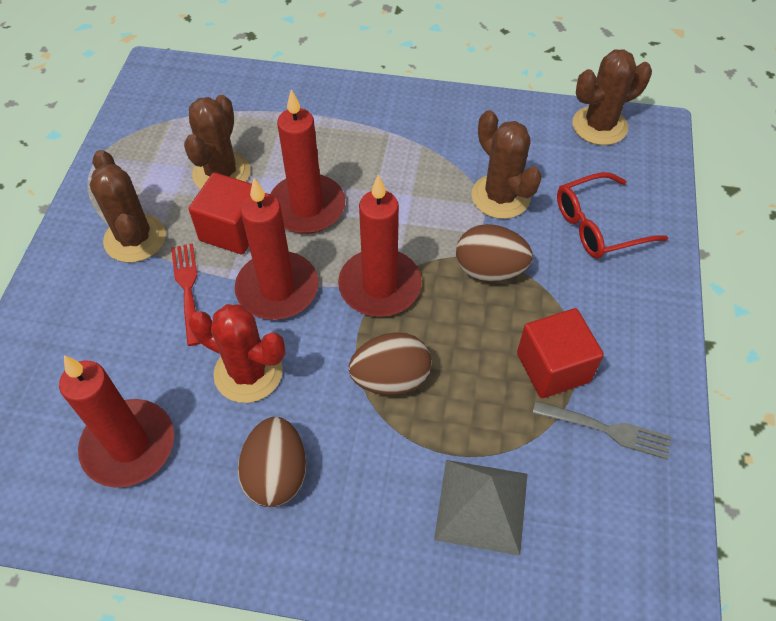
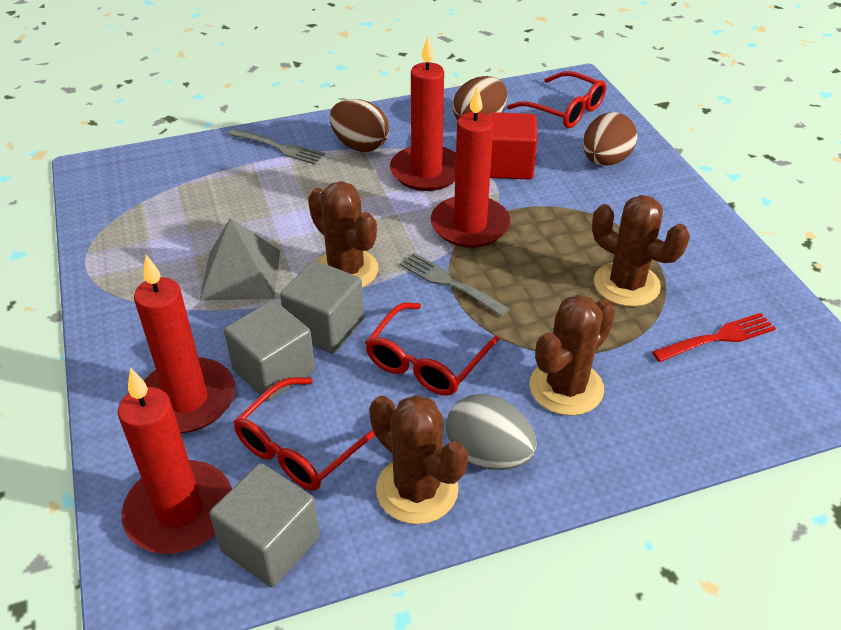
grey cube: 0 -> 3
grey egg: 0 -> 1
grey fork: 1 -> 2
red cactus: 1 -> 0
red cube: 2 -> 1
red glasses: 1 -> 3

